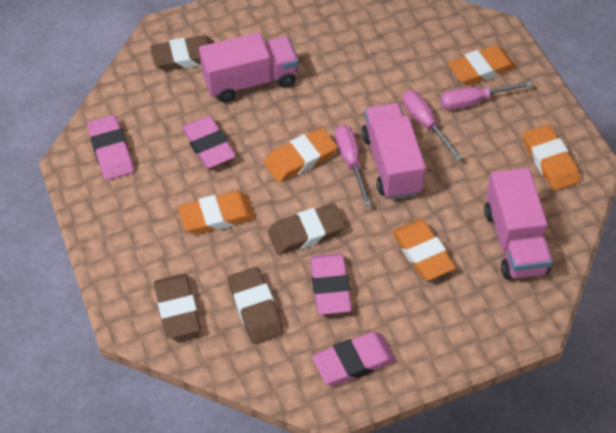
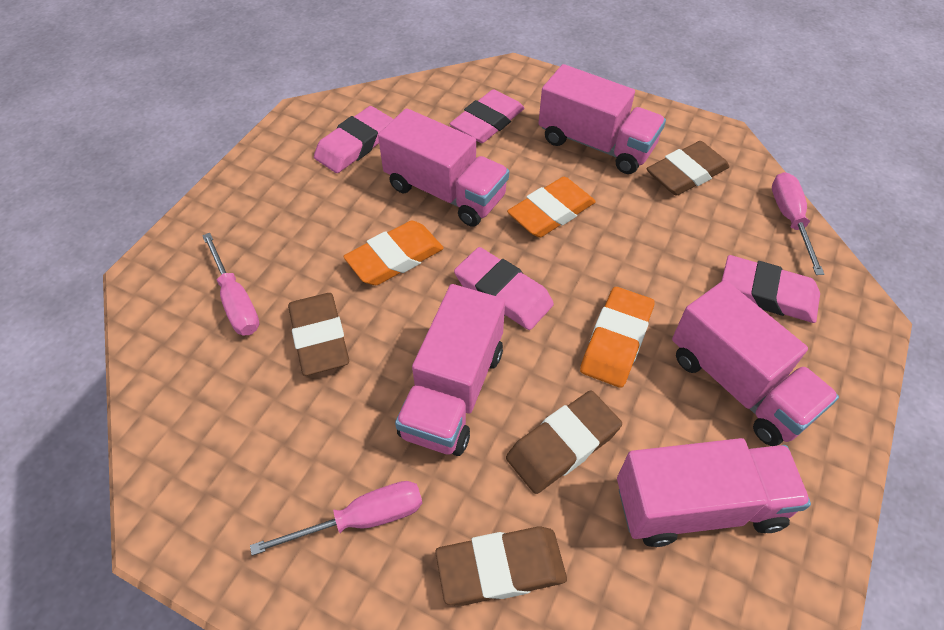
orange eraser: 5 -> 3
pink truck: 3 -> 5

